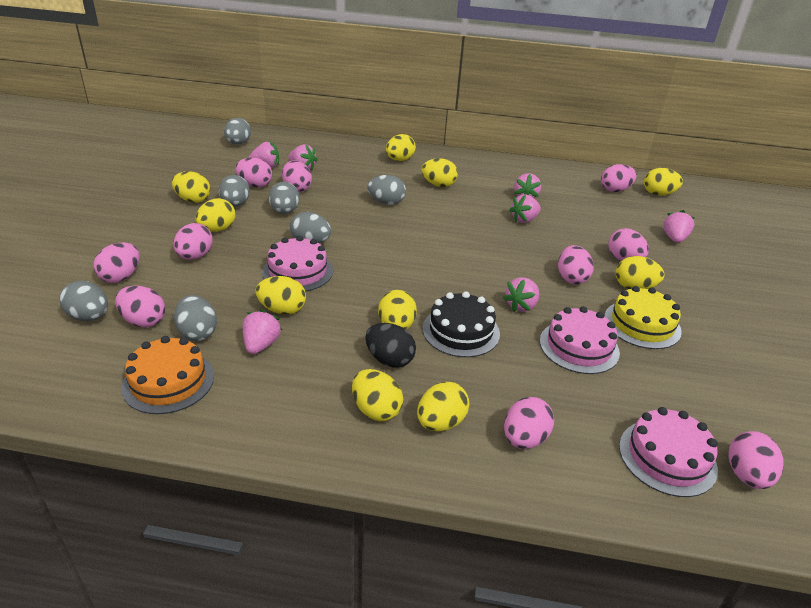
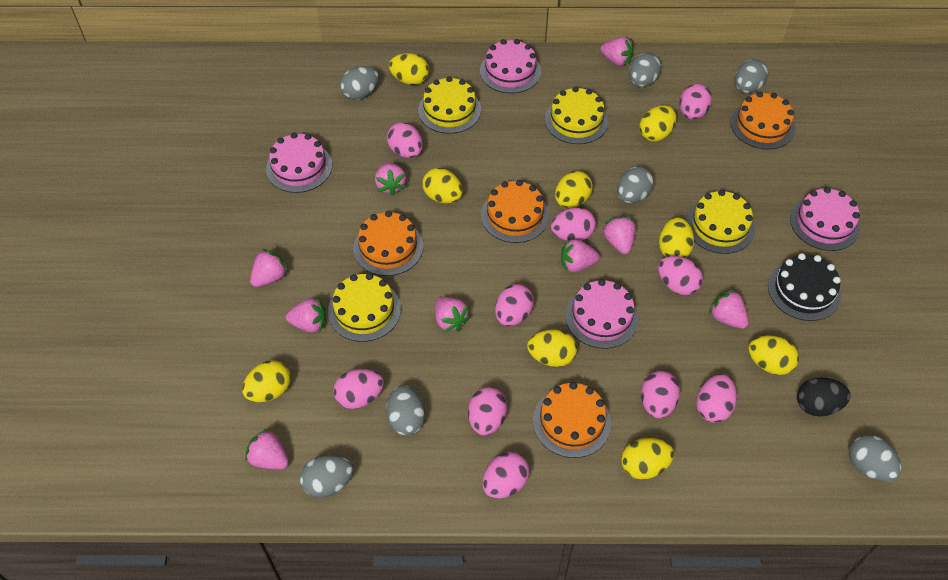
orange cake: 1 -> 4
pink cake: 3 -> 4
pink strawberry: 7 -> 9
yellow cake: 1 -> 4
yellow egg: 10 -> 9

